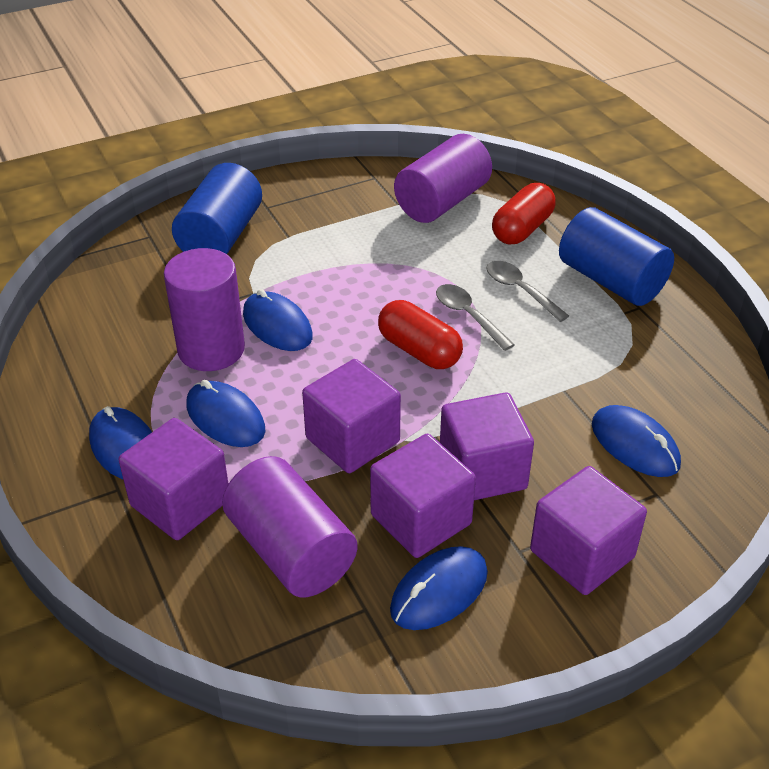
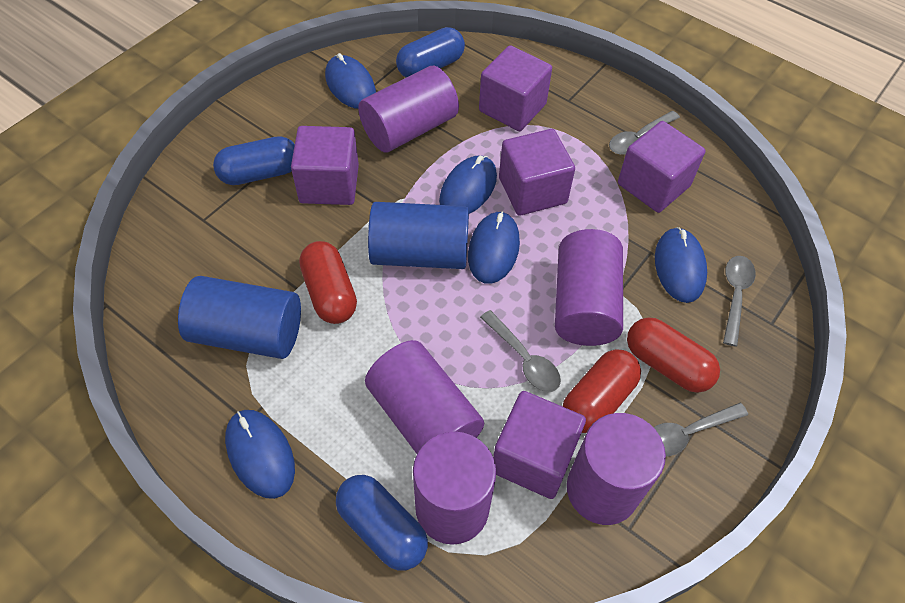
blue capsule: 0 -> 3
grey spoon: 2 -> 4
purple cylinder: 3 -> 5
red capsule: 2 -> 3

